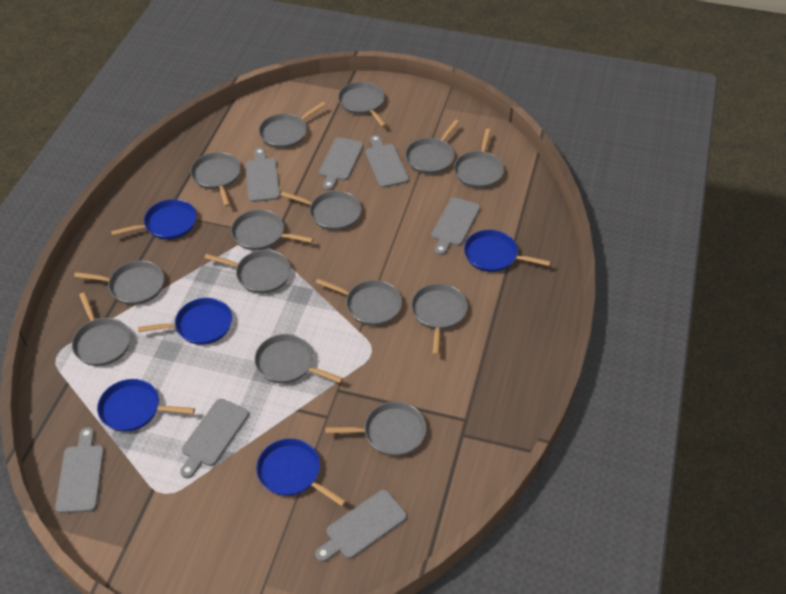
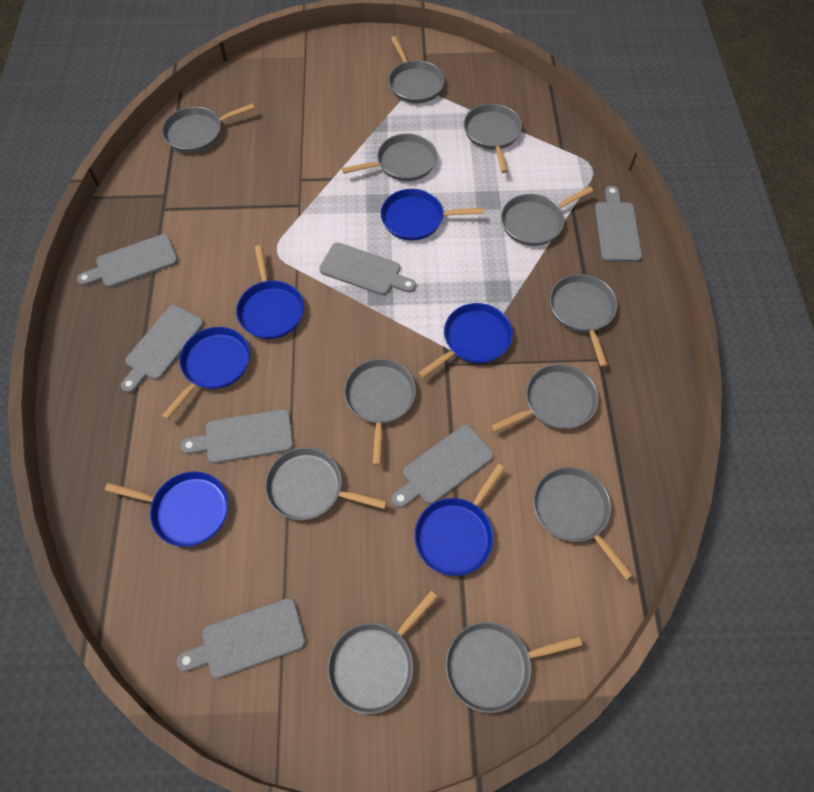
blue pan: 5 -> 6
grey pan: 14 -> 12

